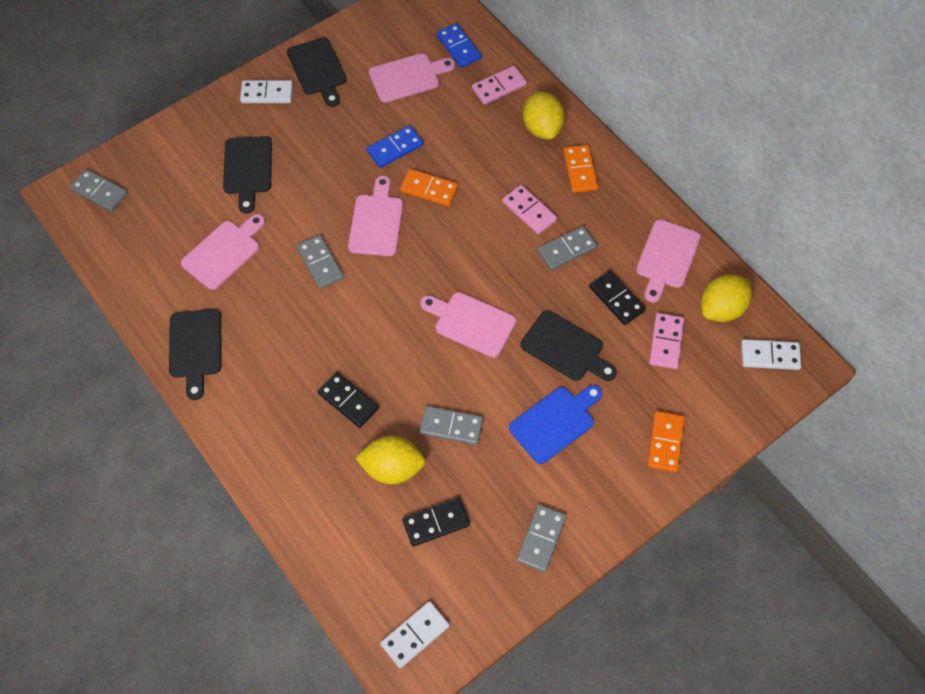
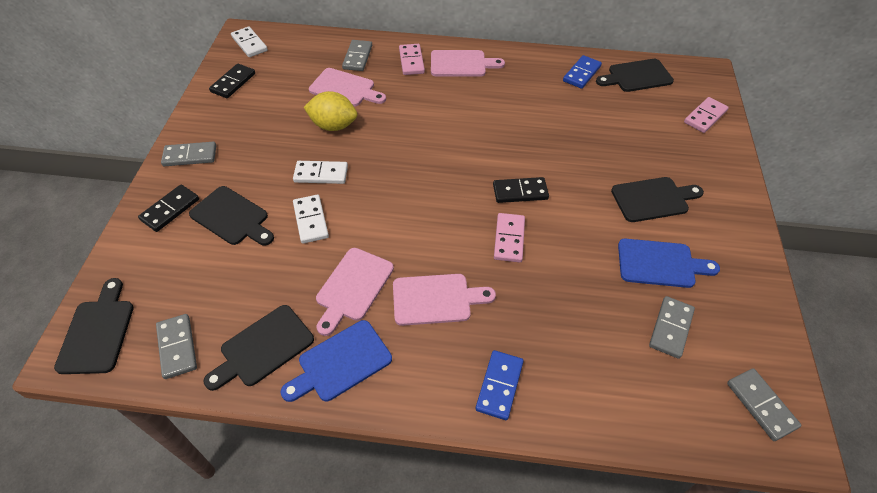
black cutting board: 4 -> 5
blue cutting board: 1 -> 2
orange domino: 3 -> 0
pink cutting board: 5 -> 4
yellow lemon: 3 -> 1

